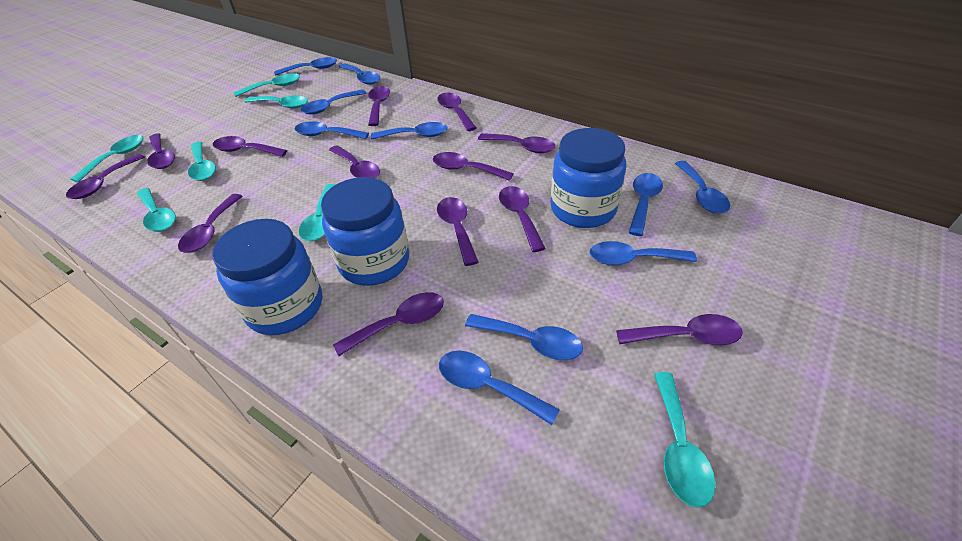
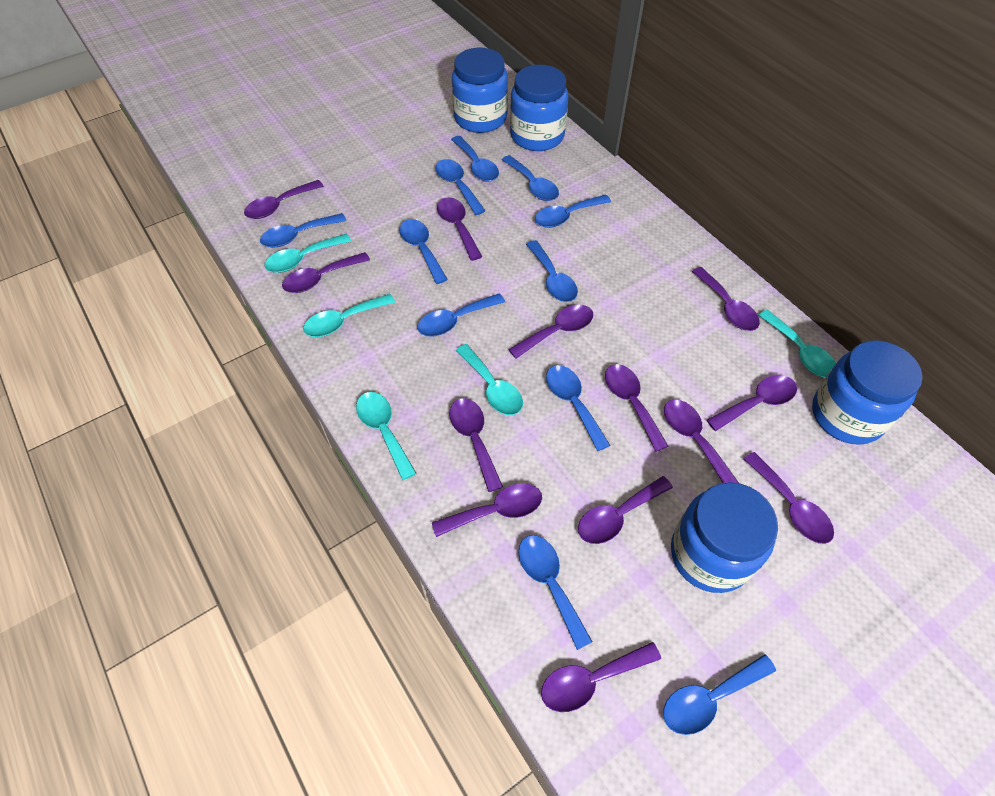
blue jar: 3 -> 4
blue spoon: 10 -> 11
turquoise spoon: 7 -> 5

